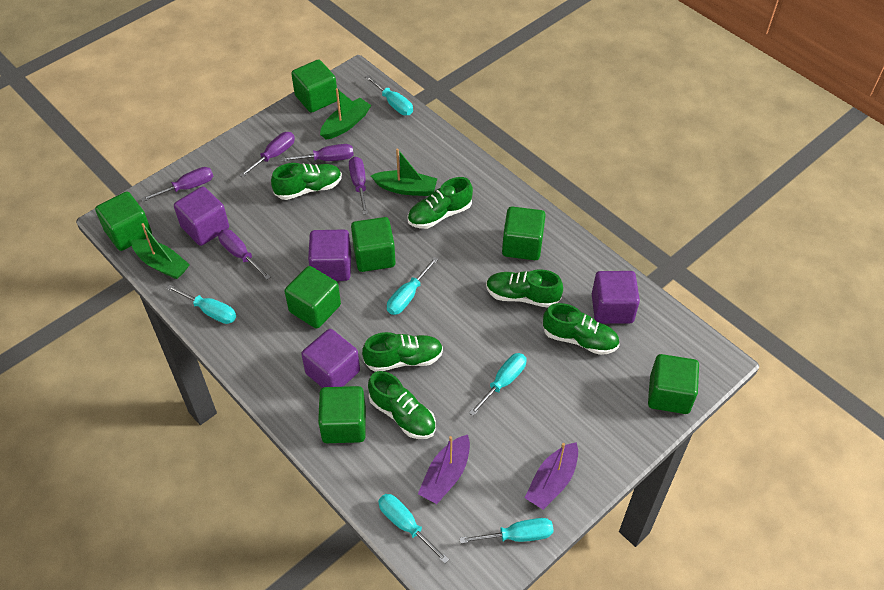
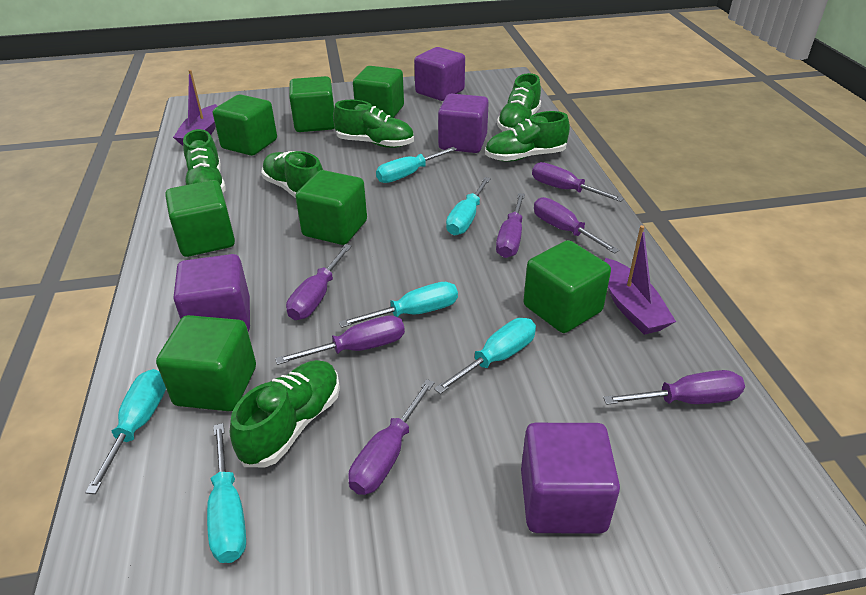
green boat: 3 -> 0
purple screwdriver: 5 -> 7

